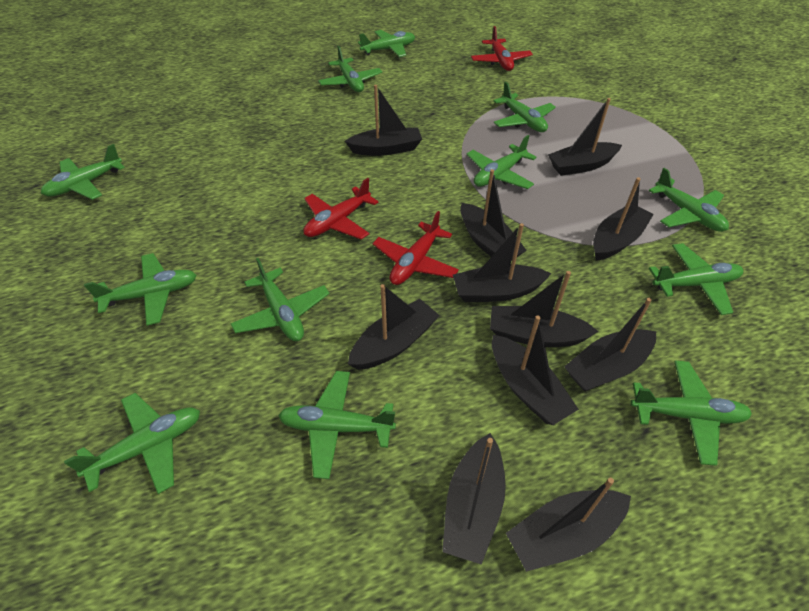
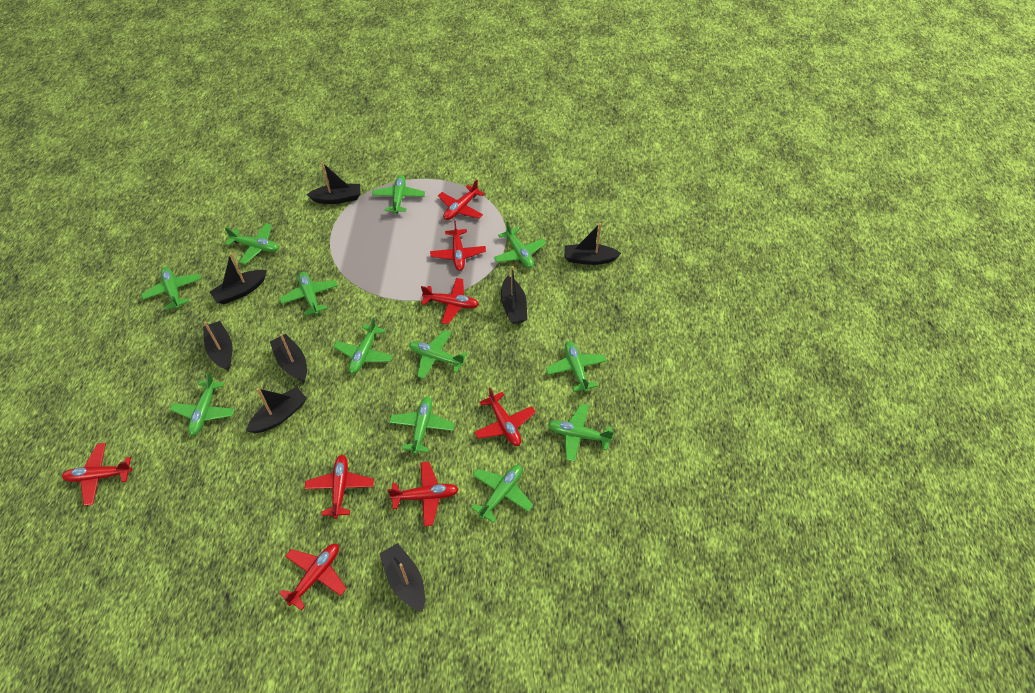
black boat: 11 -> 8
red plane: 3 -> 8

